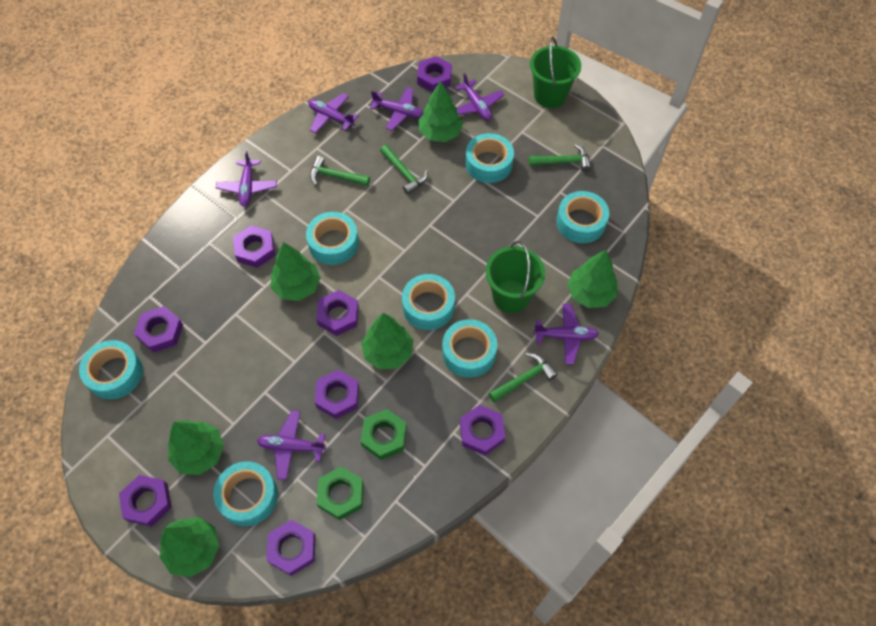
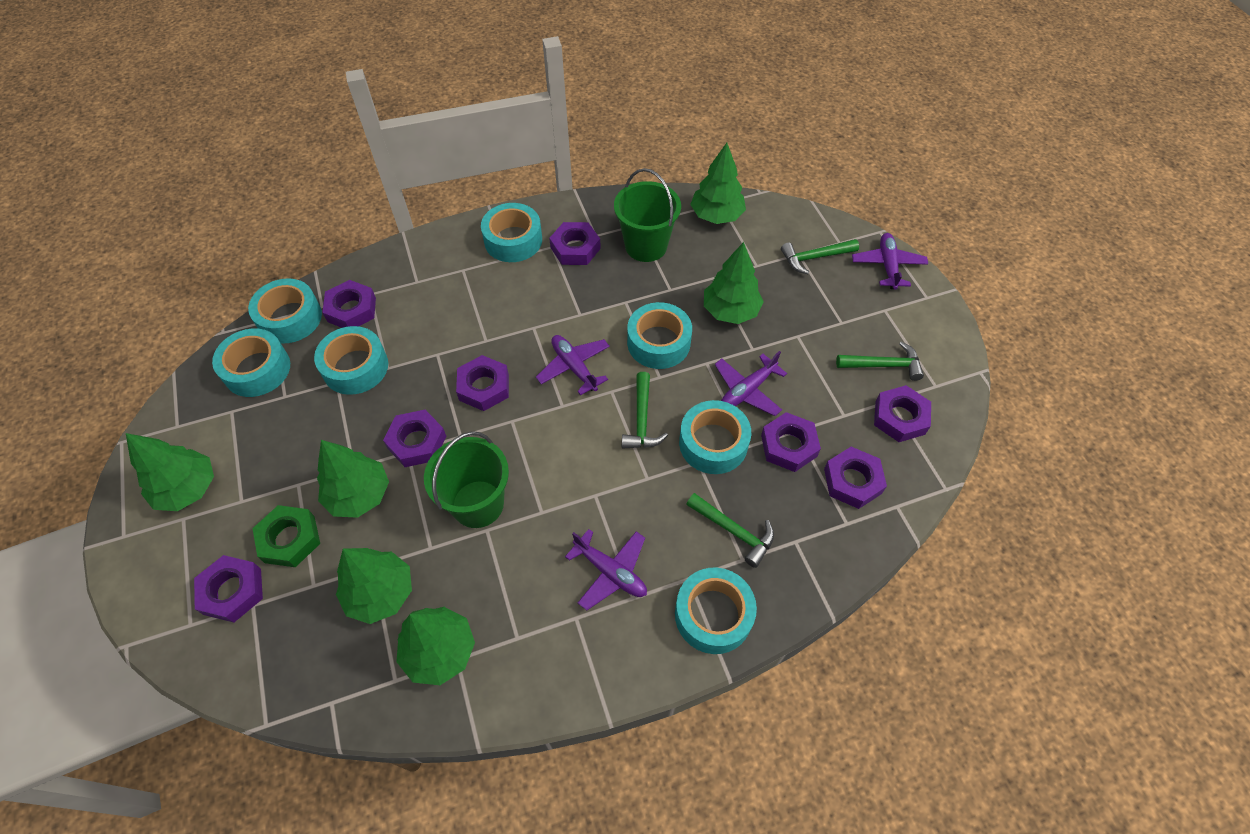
green nut: 2 -> 1
purple plane: 6 -> 4

